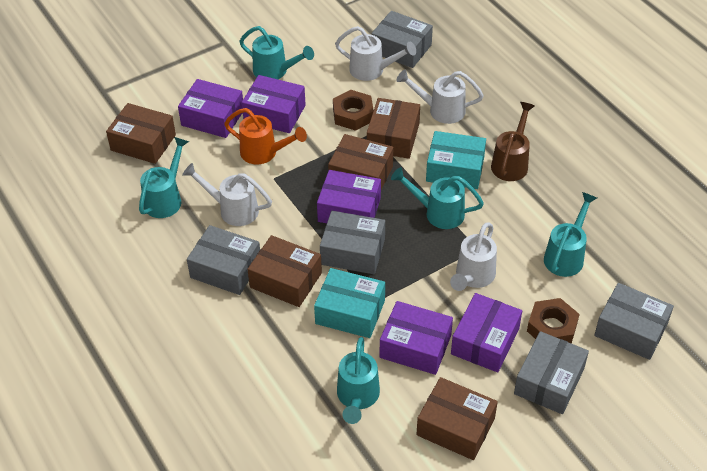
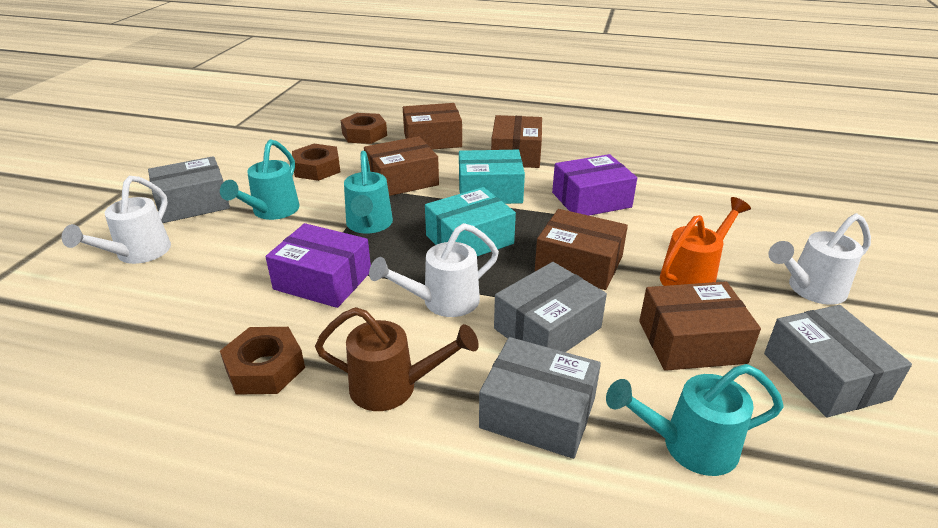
brown nut: 2 -> 3
grey box: 5 -> 4
purple box: 5 -> 2
turquoise watering can: 5 -> 3
white watering can: 4 -> 3

